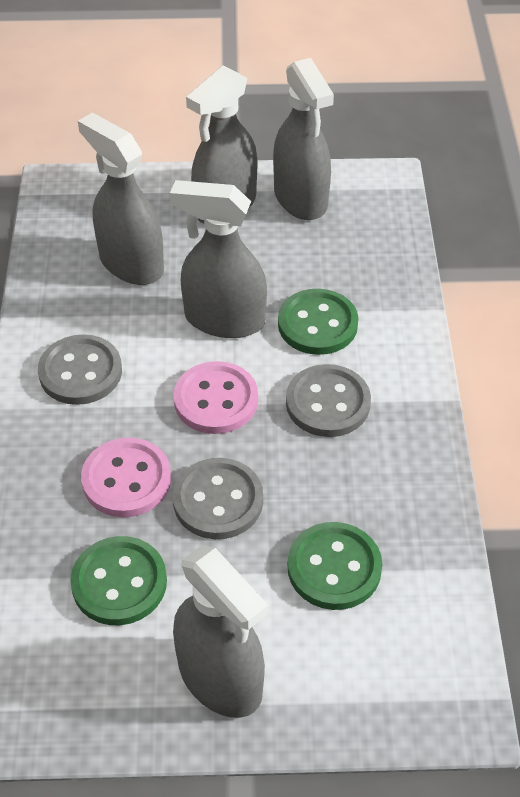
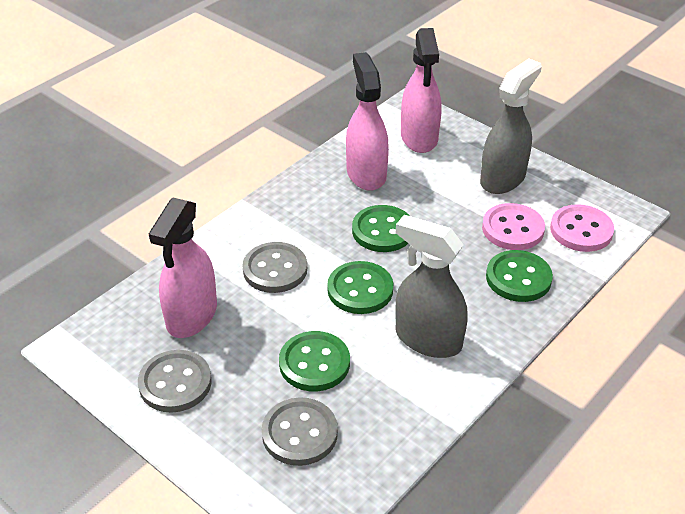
green button: 3 -> 4
grey spray bottle: 5 -> 2
pink spray bottle: 0 -> 3

